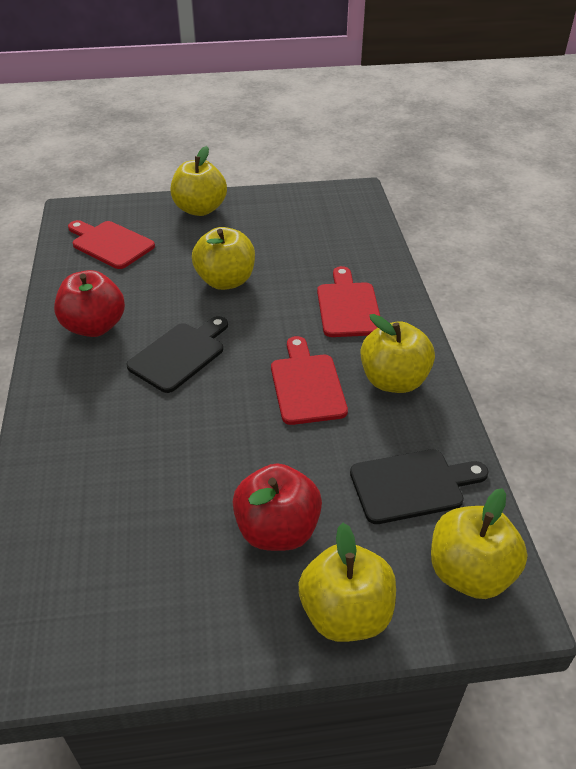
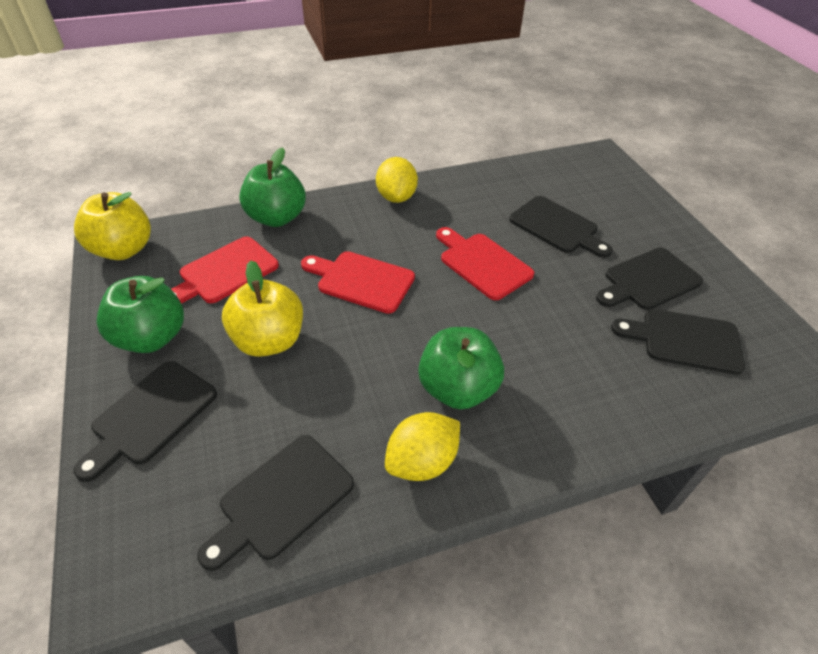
black cutting board: 2 -> 5
green apple: 0 -> 3
red apple: 2 -> 0
yellow apple: 5 -> 2
yellow lemon: 0 -> 2

